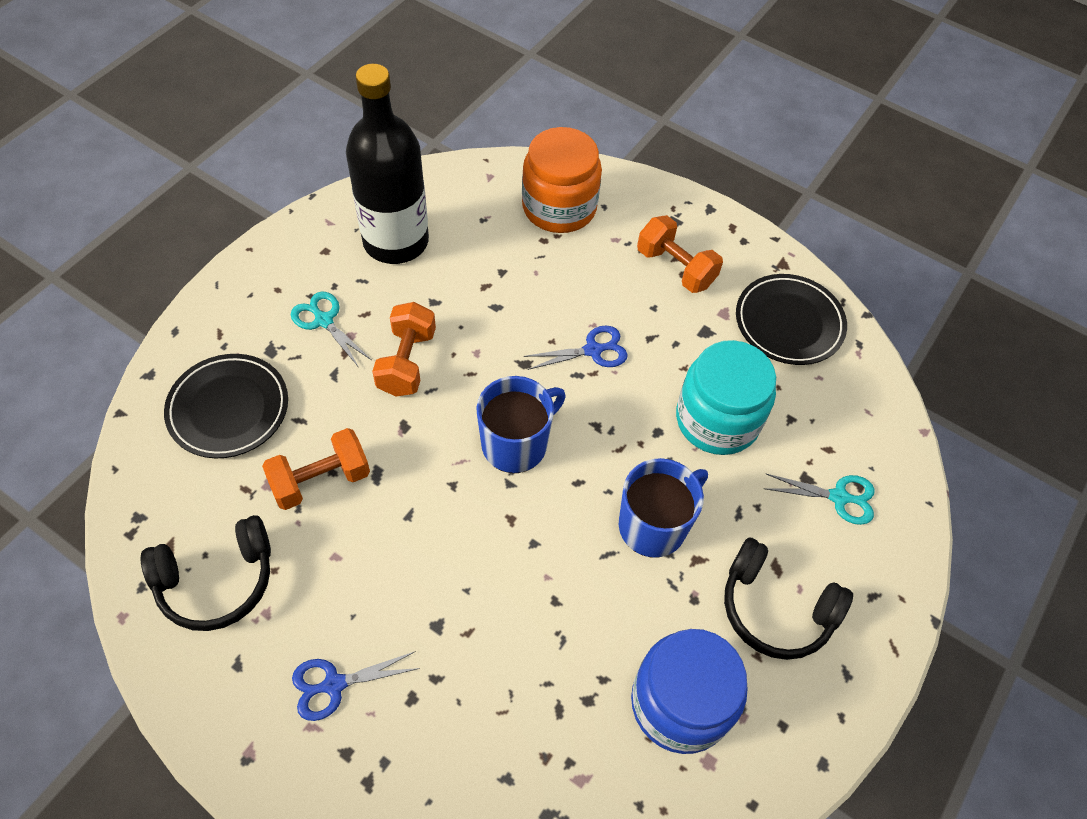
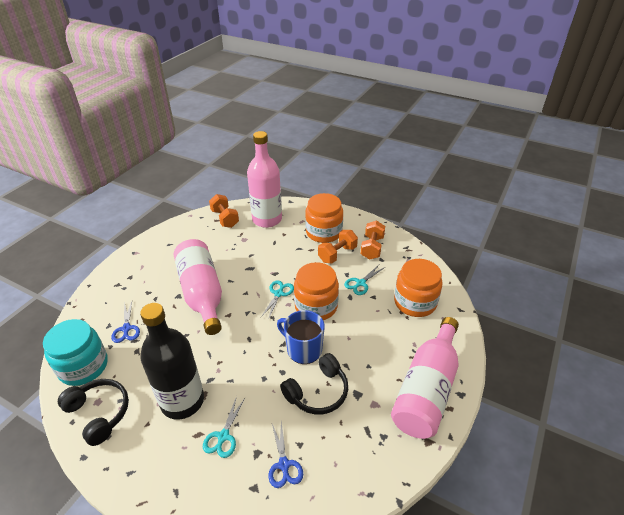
black plate: 2 -> 0
blue jar: 1 -> 0
blue mug: 2 -> 1
orange jar: 1 -> 3
pink bottle: 0 -> 3
turquoise scissors: 2 -> 3

